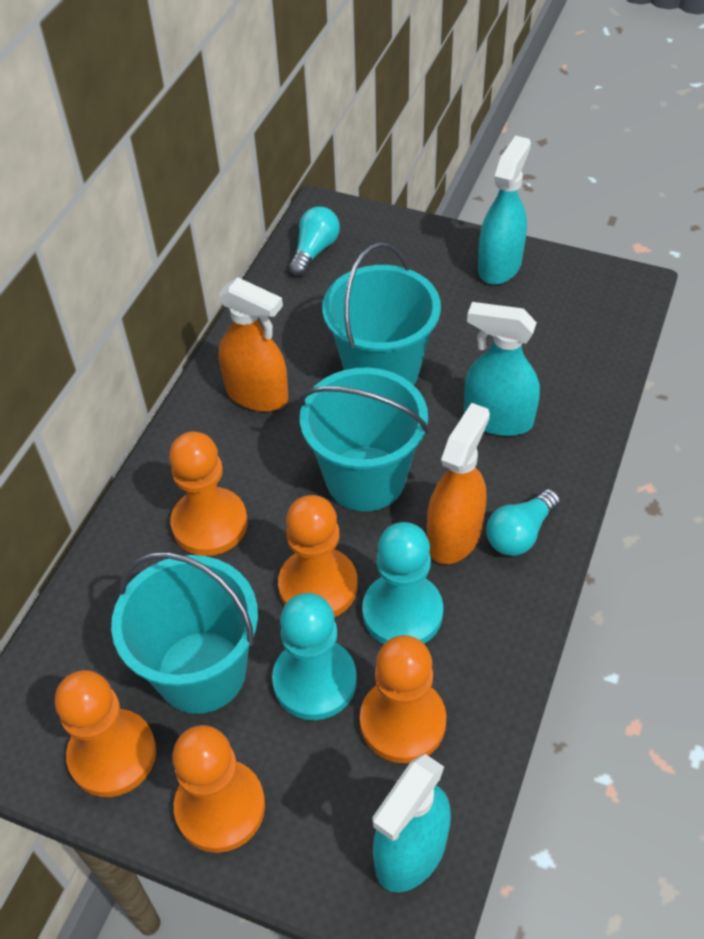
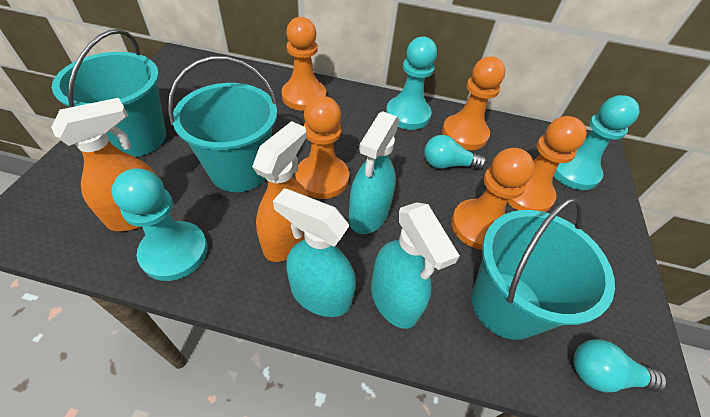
turquoise pawn: 2 -> 3

